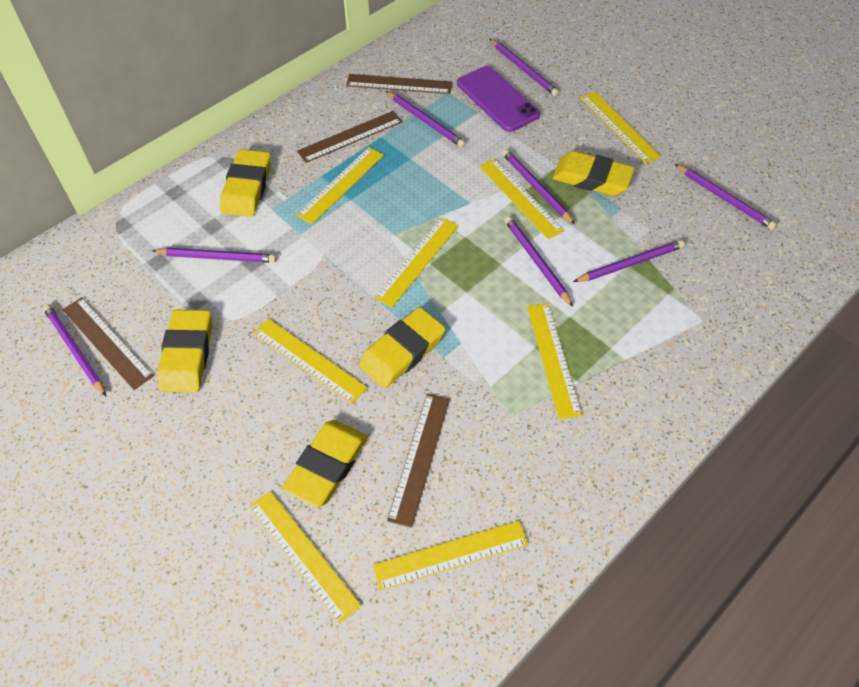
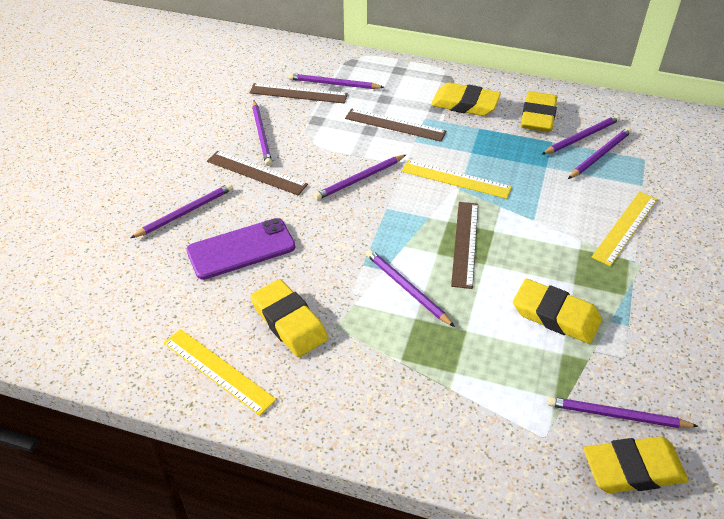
yellow ruler: 8 -> 3

